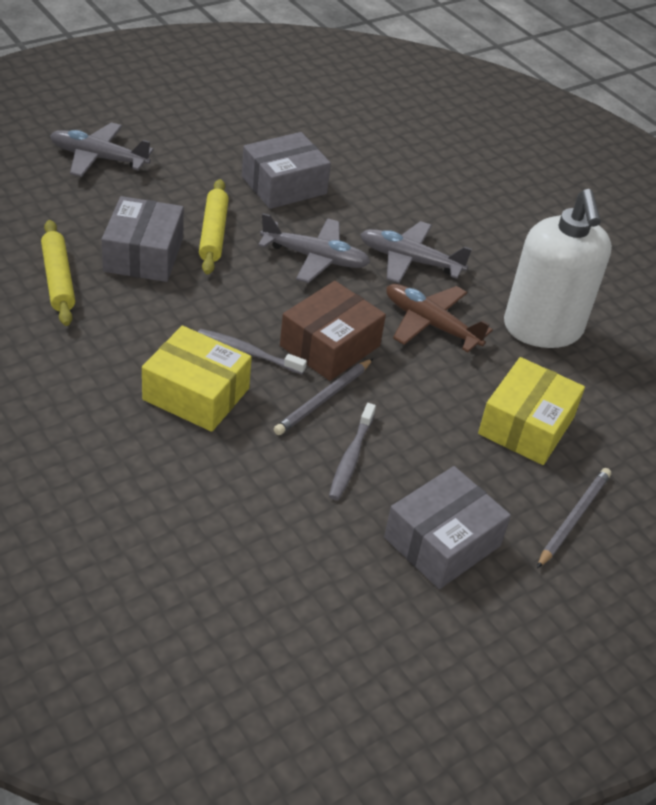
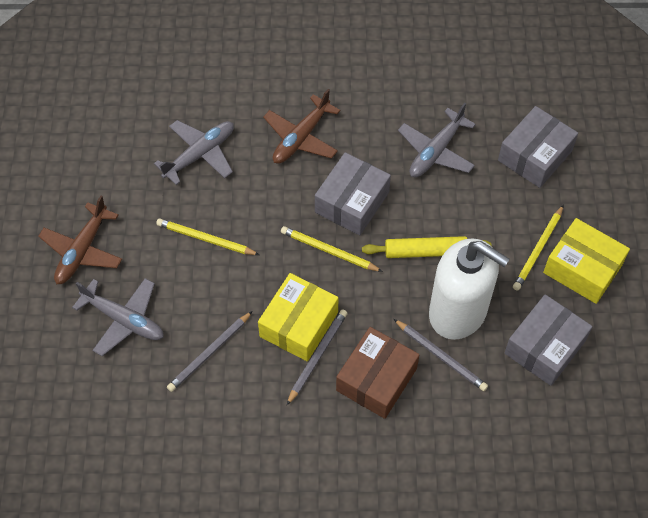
brown plane: 1 -> 2
grey pencil: 2 -> 3
grey toothbrush: 2 -> 0
yellow pencil: 0 -> 3
yellow rolling pin: 2 -> 1

